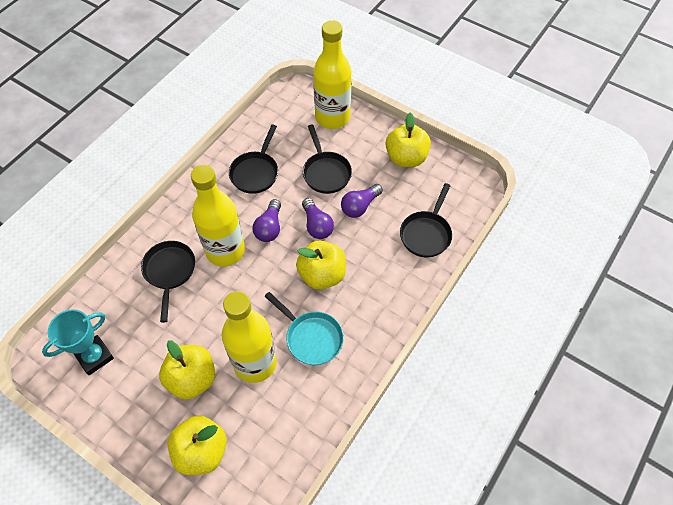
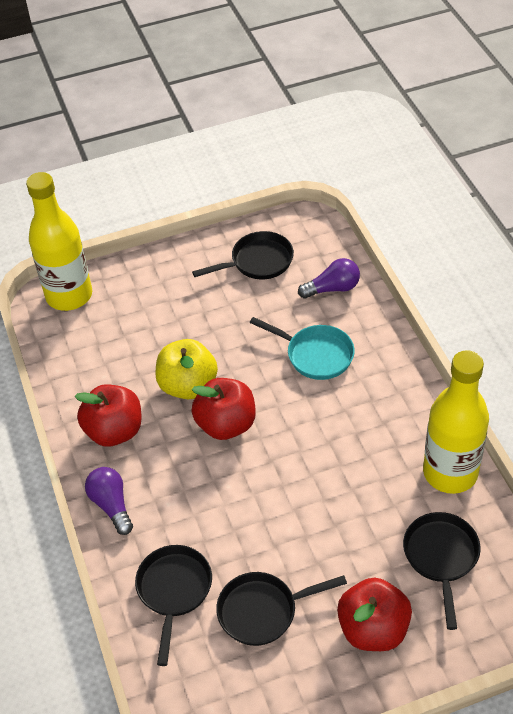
purple light bulb: 3 -> 2
red apple: 0 -> 3
turquoise trophy: 1 -> 0
yellow apple: 4 -> 1
yellow bottle: 3 -> 2

